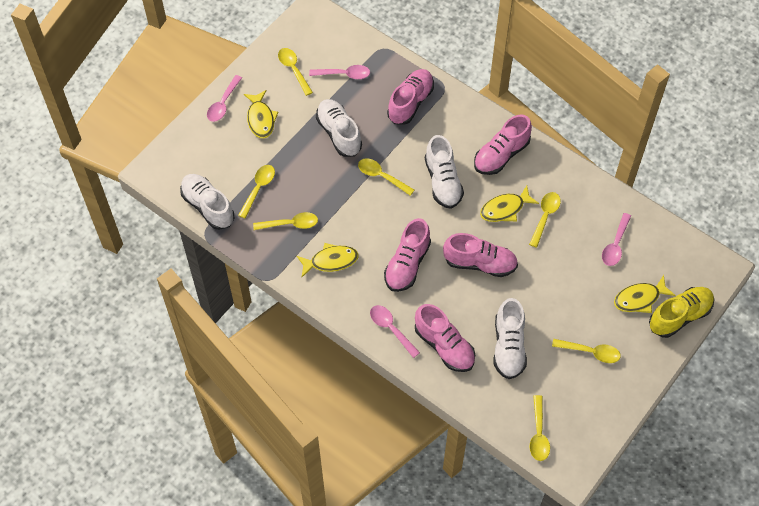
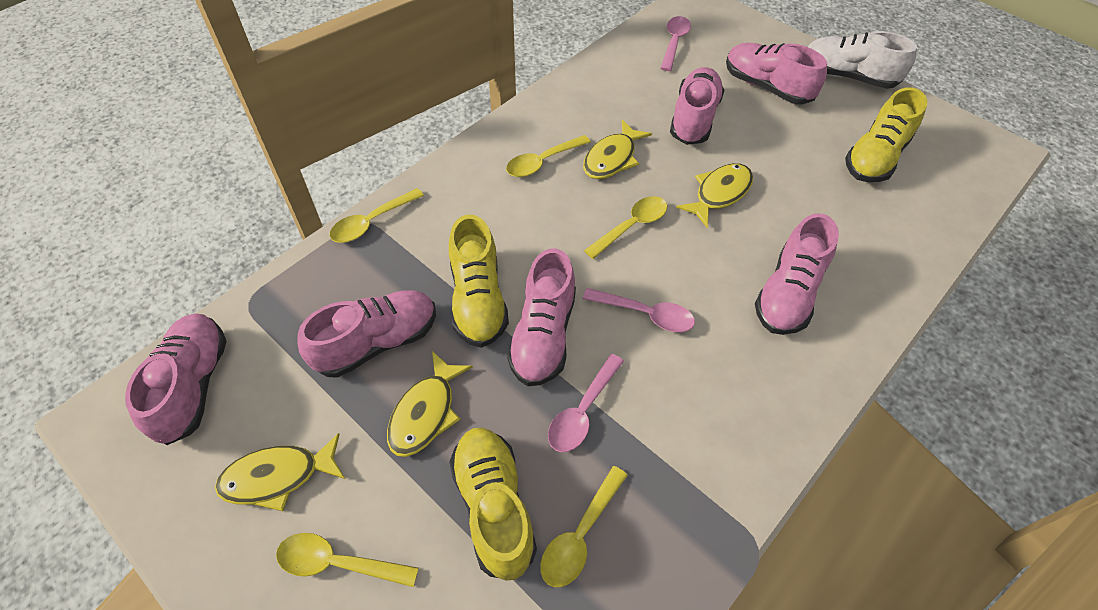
pink shoe: 5 -> 6
pink spoon: 4 -> 3
white shoe: 4 -> 1
yellow shoe: 1 -> 3
yellow spoon: 7 -> 5

